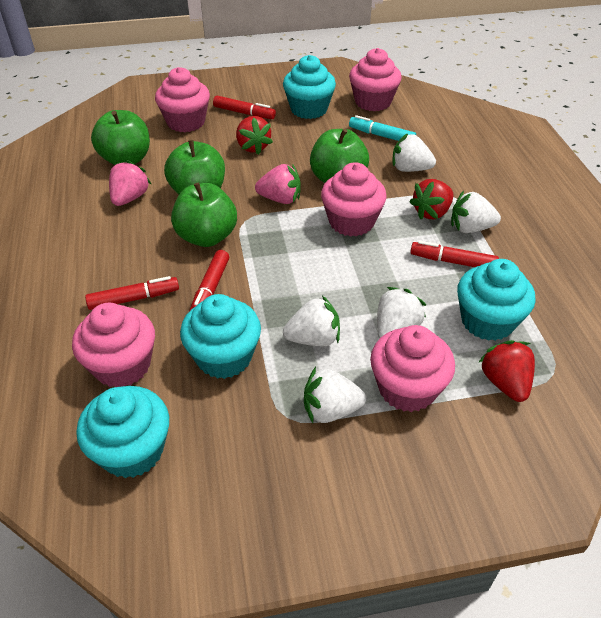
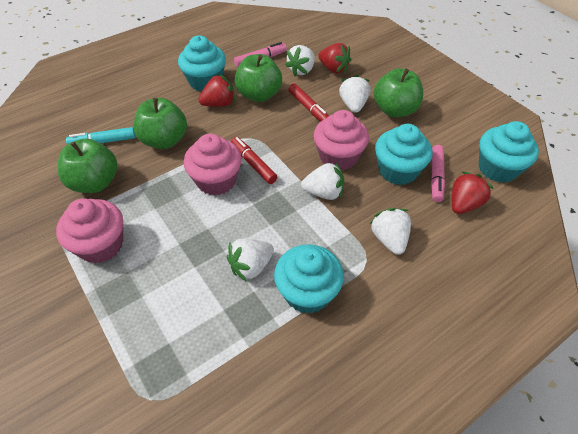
pink cupcake: 5 -> 3
pink marker: 0 -> 2
pink strawberry: 2 -> 0
red marker: 4 -> 2

